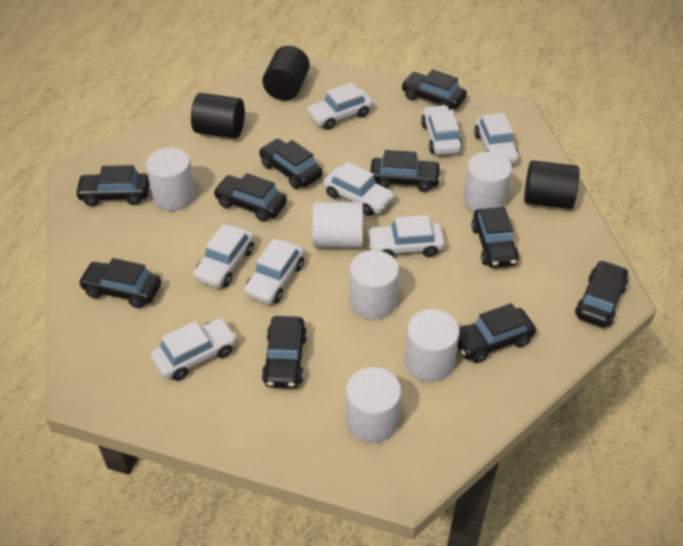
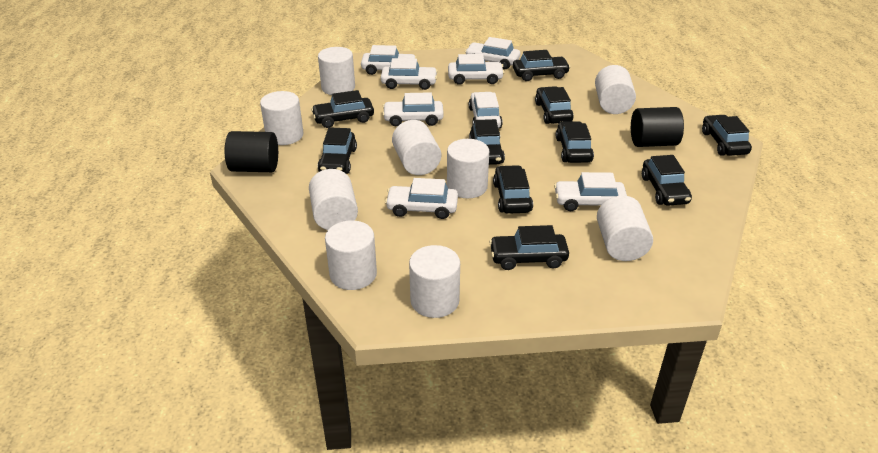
black cylinder: 3 -> 2
white cylinder: 6 -> 9

